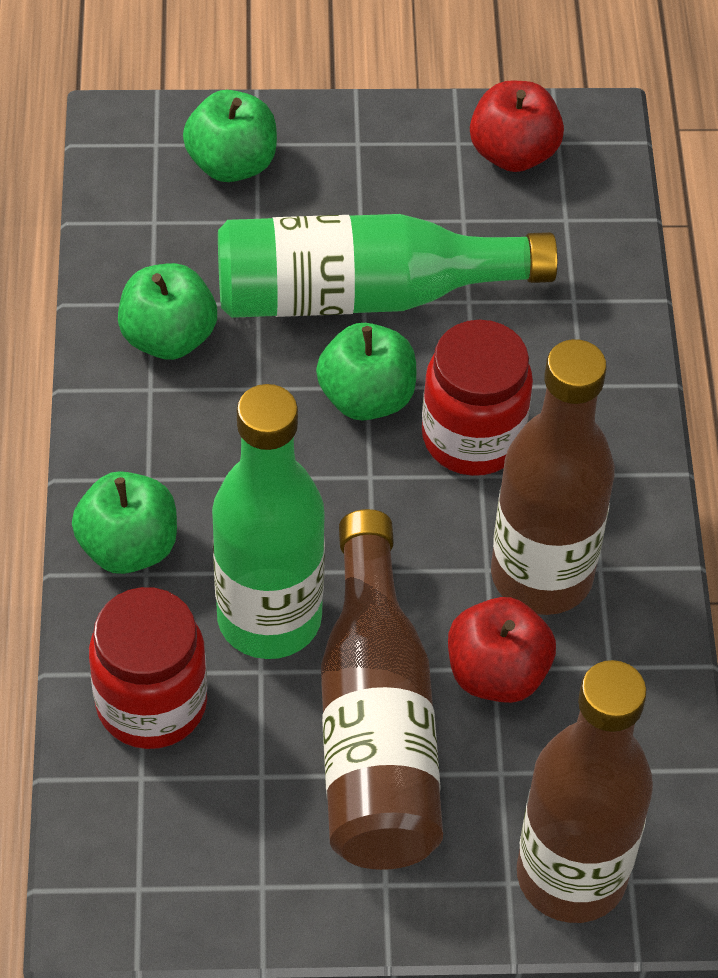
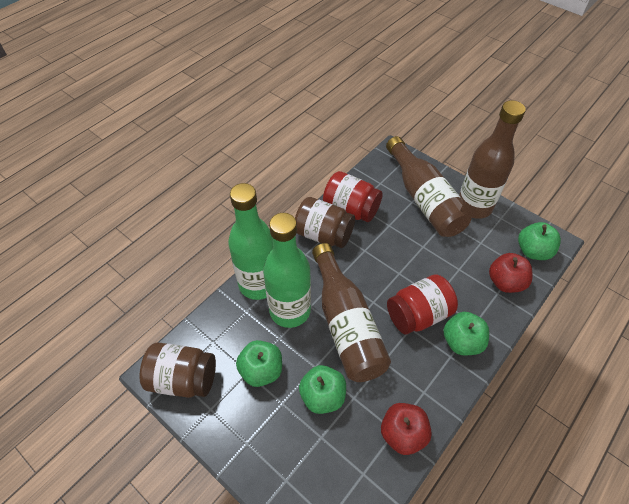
brown jar: 0 -> 2

